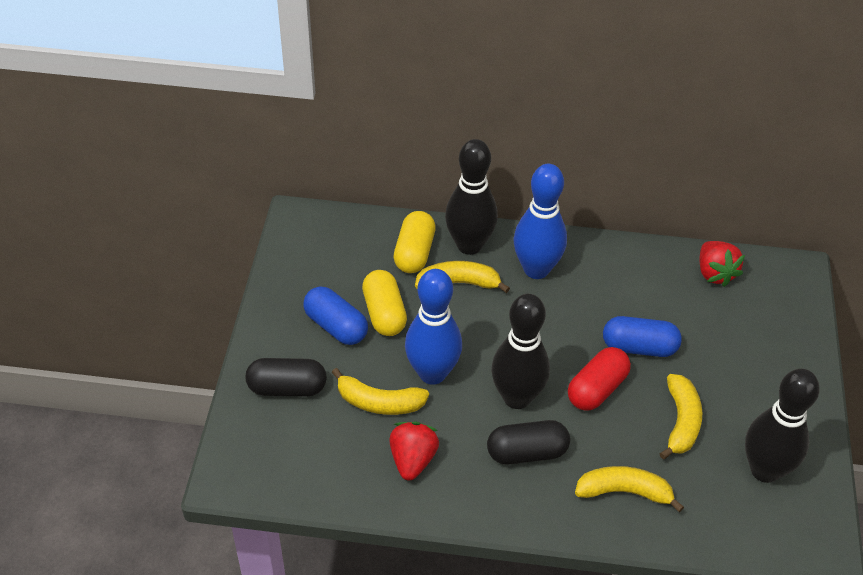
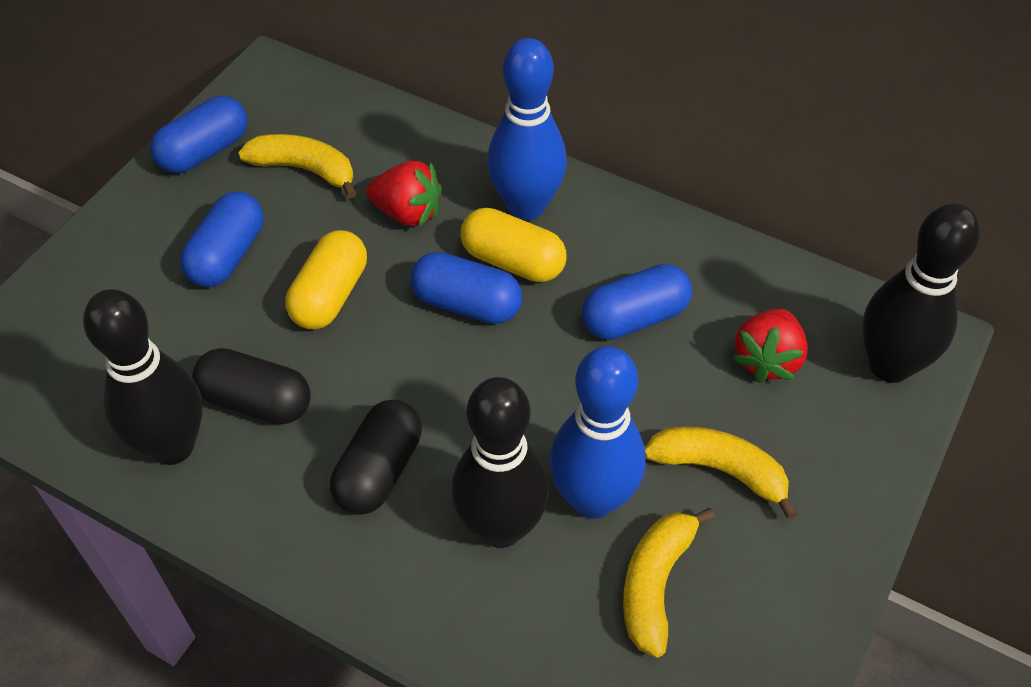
blue capsule: 2 -> 4
red capsule: 1 -> 0
yellow banana: 4 -> 3

